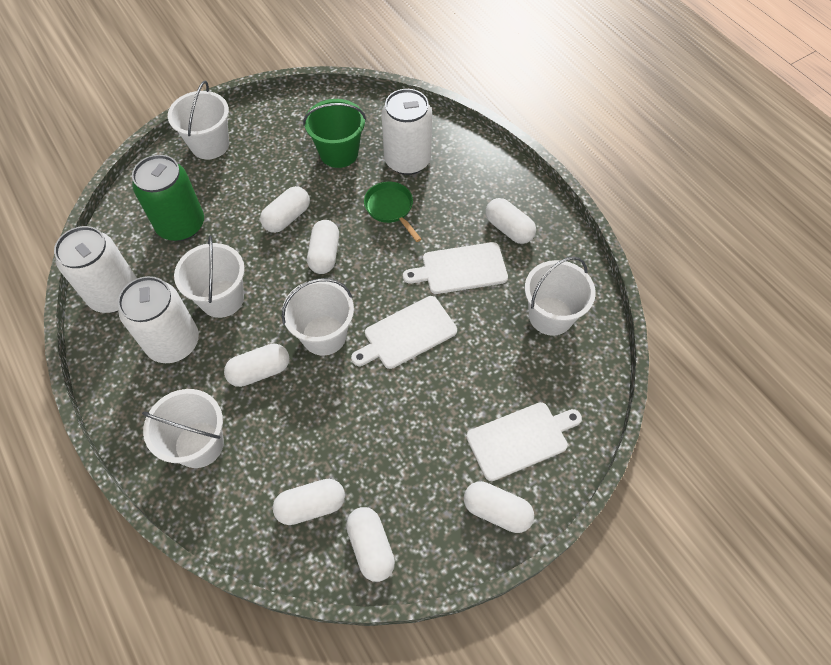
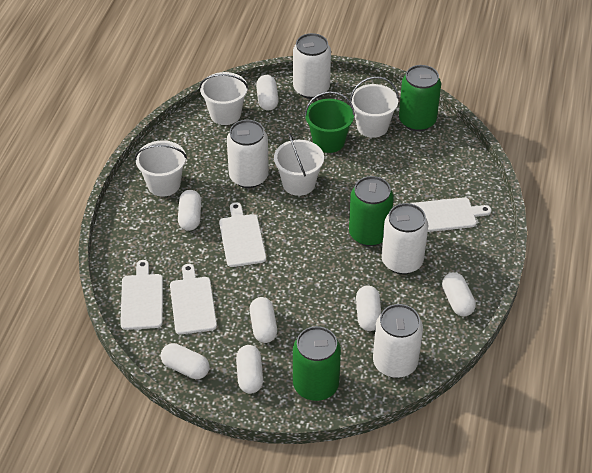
green can: 1 -> 3
green pan: 1 -> 0
white bucket: 5 -> 4
white can: 3 -> 4
white cutting board: 3 -> 4

